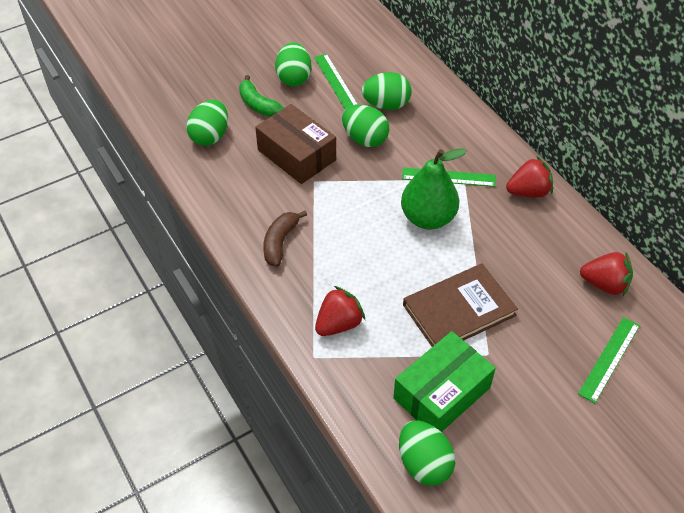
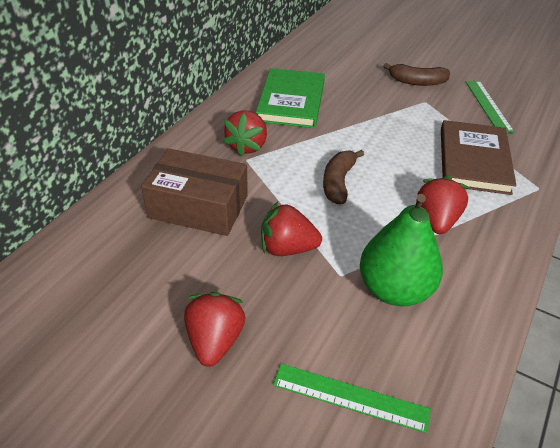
brown banana: 1 -> 2
green banana: 1 -> 0
green book: 0 -> 1
green box: 1 -> 0
green egg: 5 -> 0
green ruler: 3 -> 2
red strawberry: 3 -> 4

